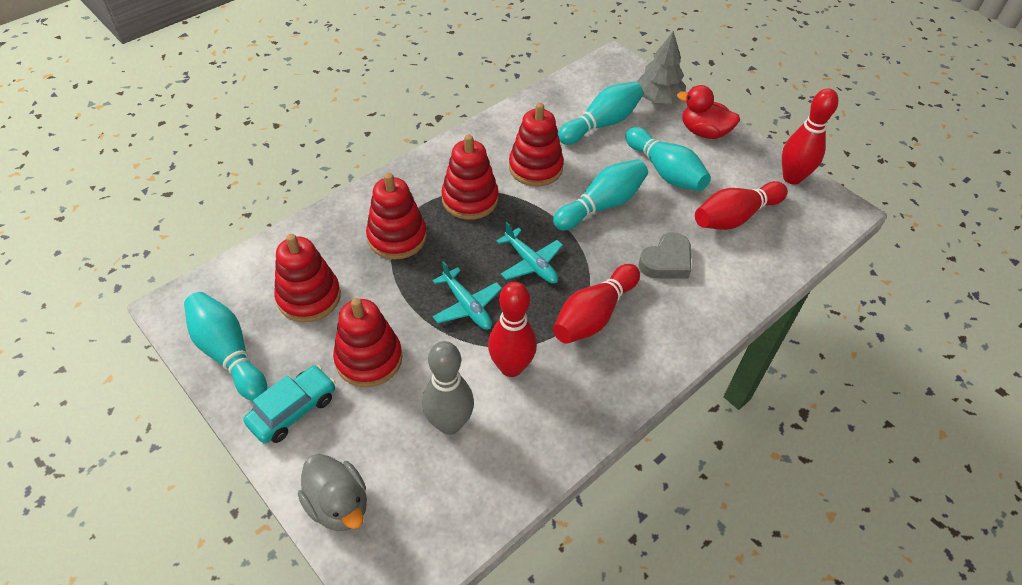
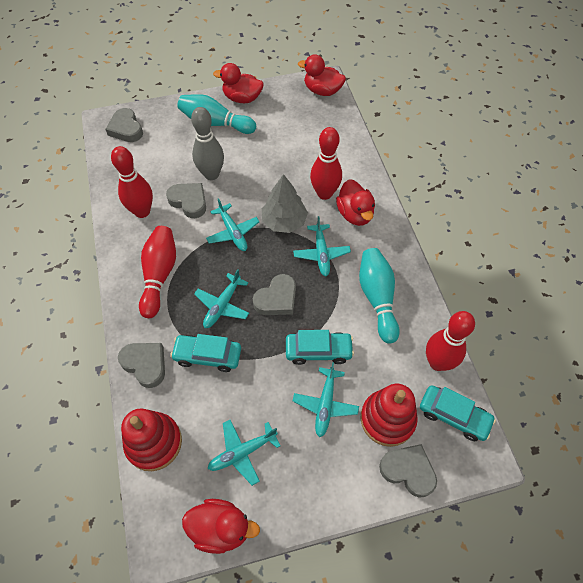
grey duck: 1 -> 0
grey heart: 1 -> 5
red duck: 1 -> 4
red stacking toy: 5 -> 2
turquoise bowling pin: 4 -> 2
turquoise car: 1 -> 3
turquoise plane: 2 -> 5

